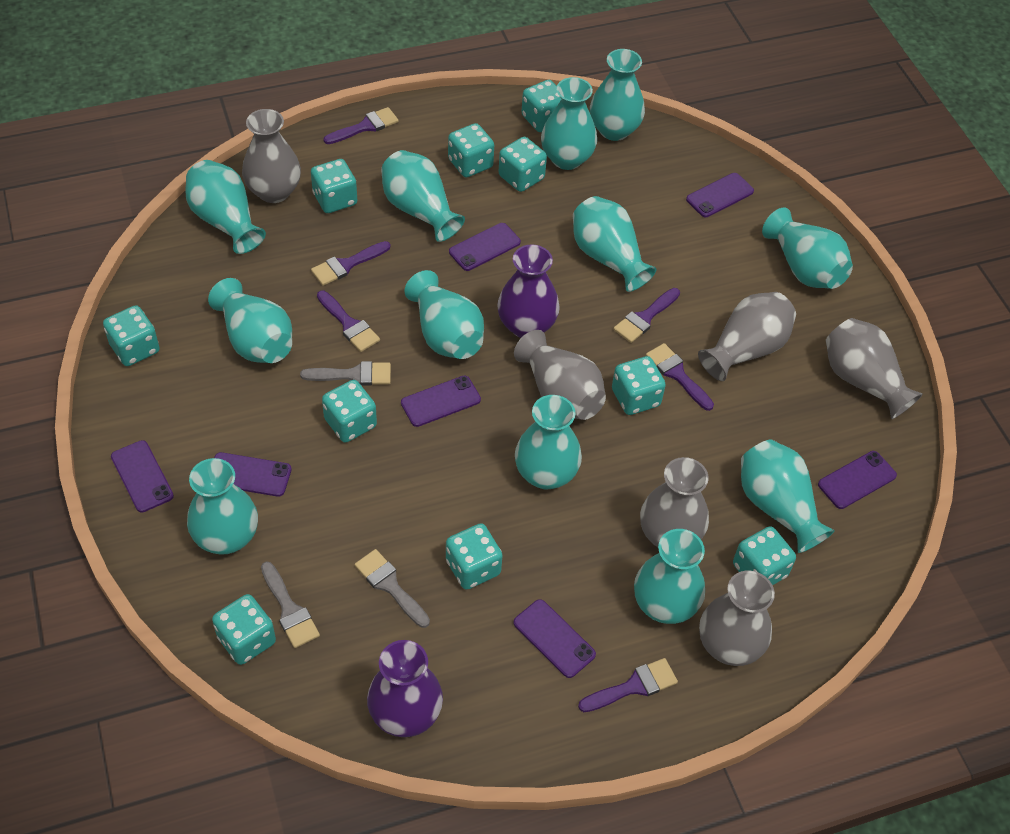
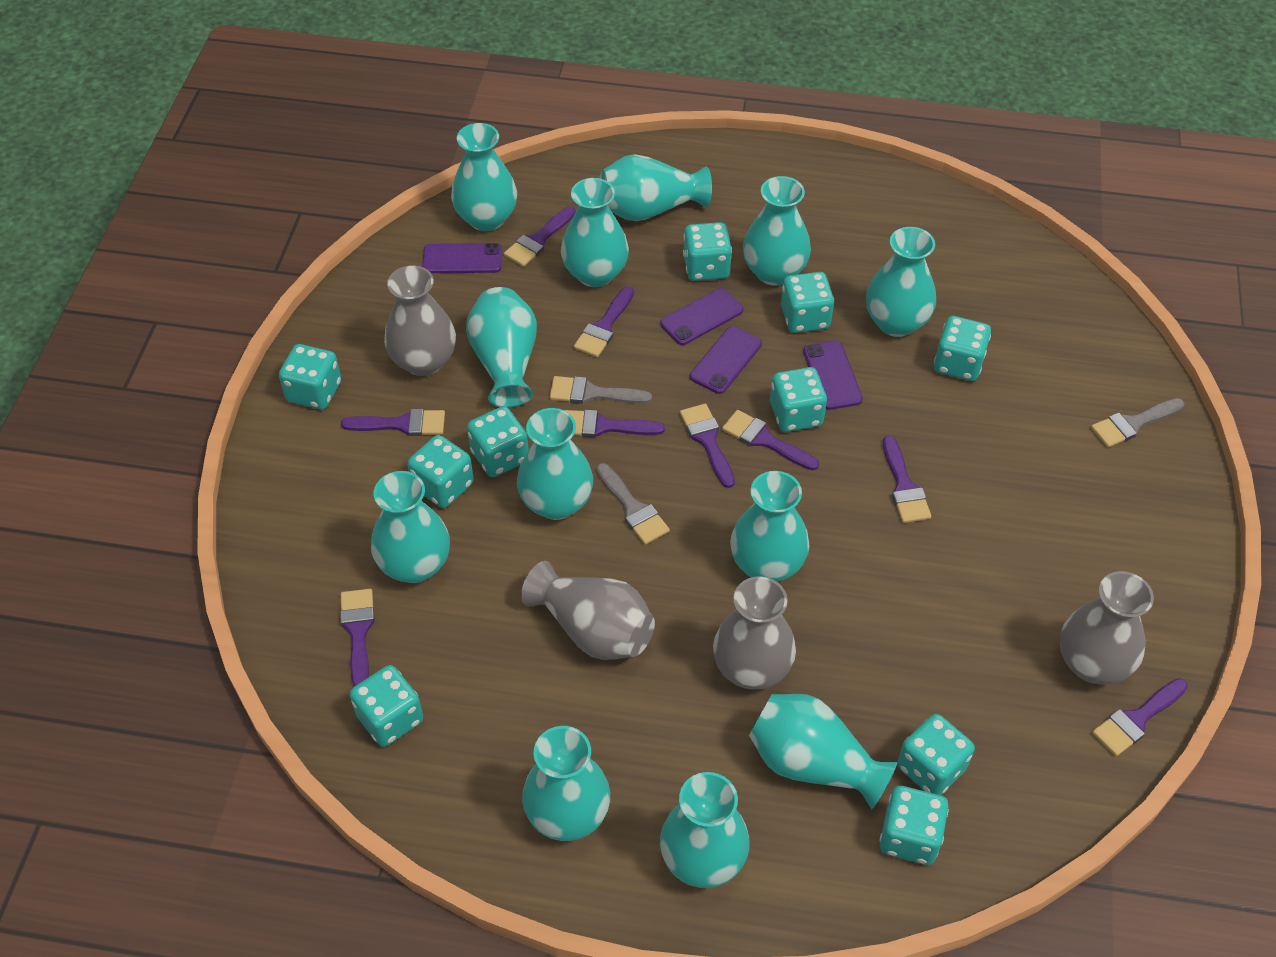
grey vase: 6 -> 4
purple brush: 6 -> 9
purple phone: 7 -> 4
purple vase: 2 -> 0

